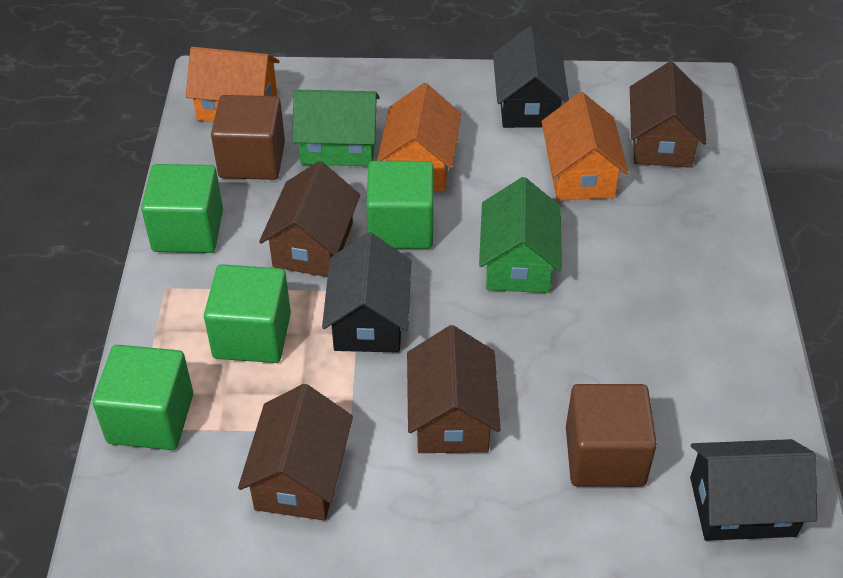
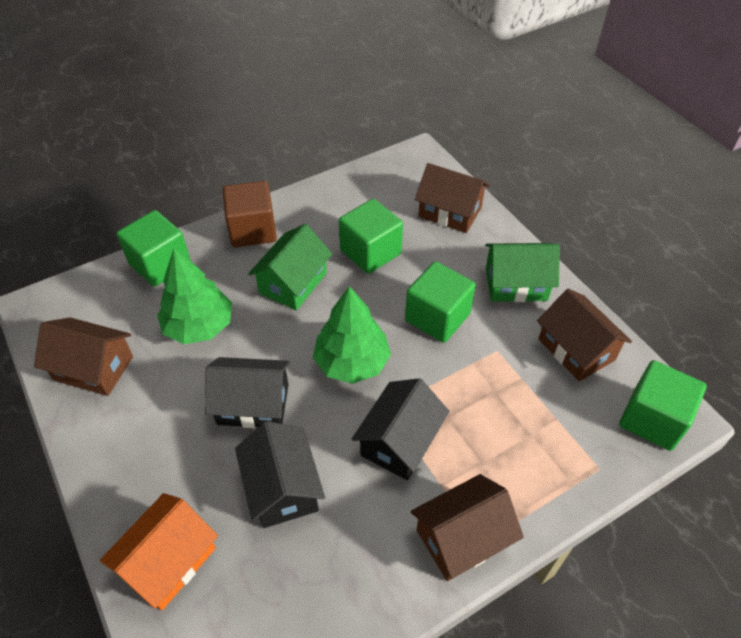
brown cube: 2 -> 1
green tree: 0 -> 2
orange house: 3 -> 1

